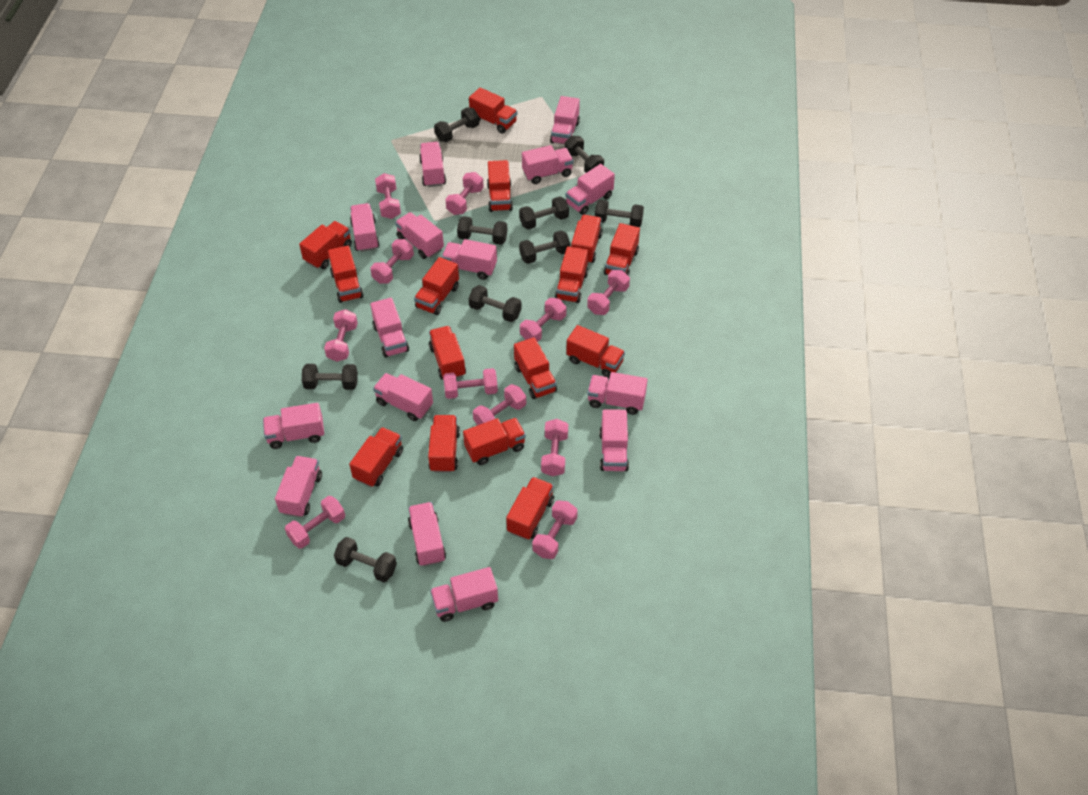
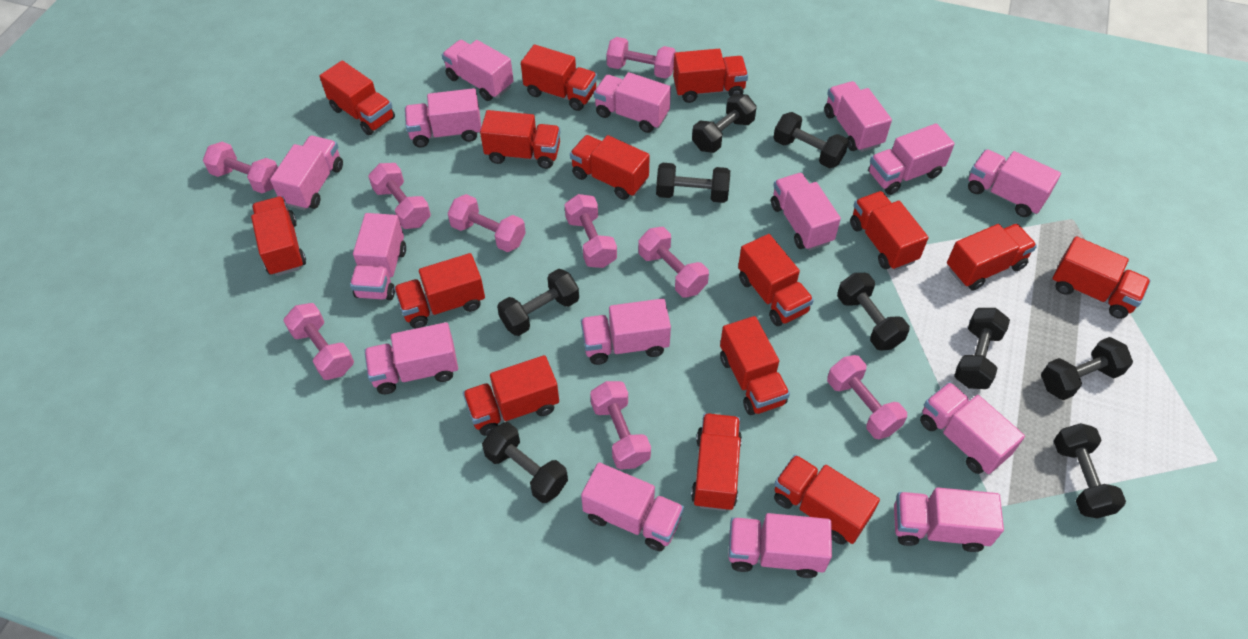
pink dumbbell: 11 -> 9

